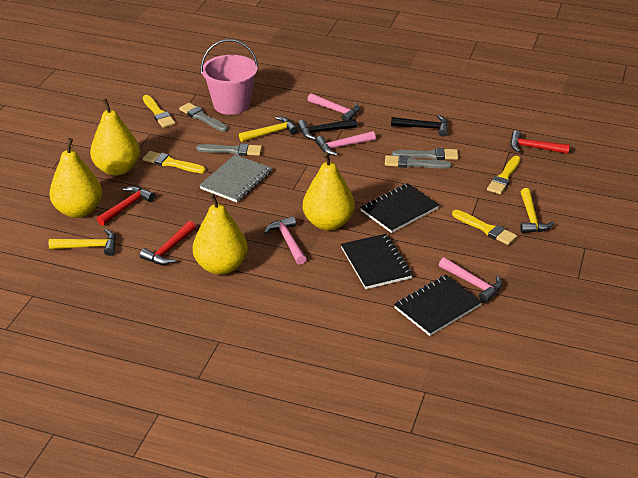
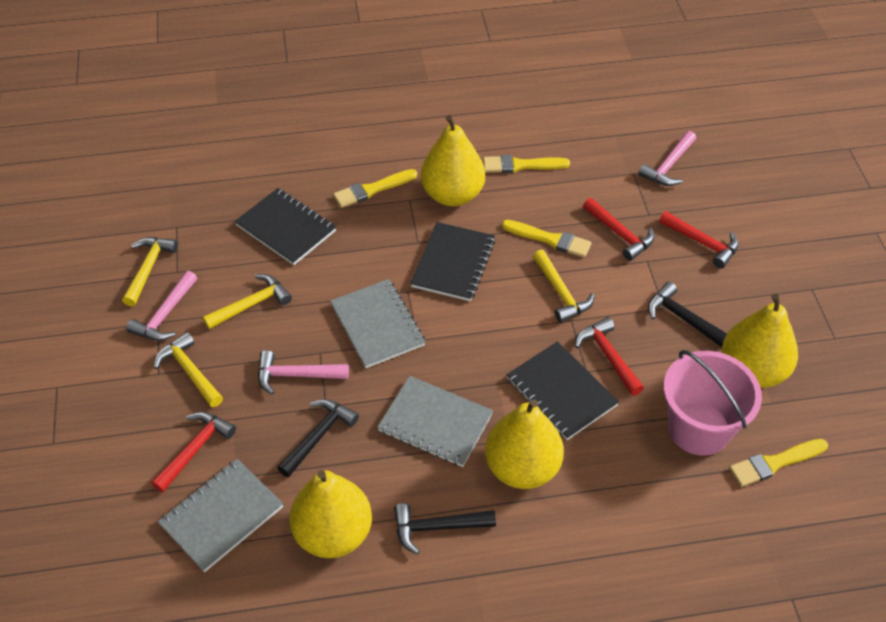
black hammer: 2 -> 3
grey brush: 4 -> 0
grey notebook: 1 -> 3
pink hammer: 4 -> 3
red hammer: 3 -> 4
yellow hammer: 3 -> 4

